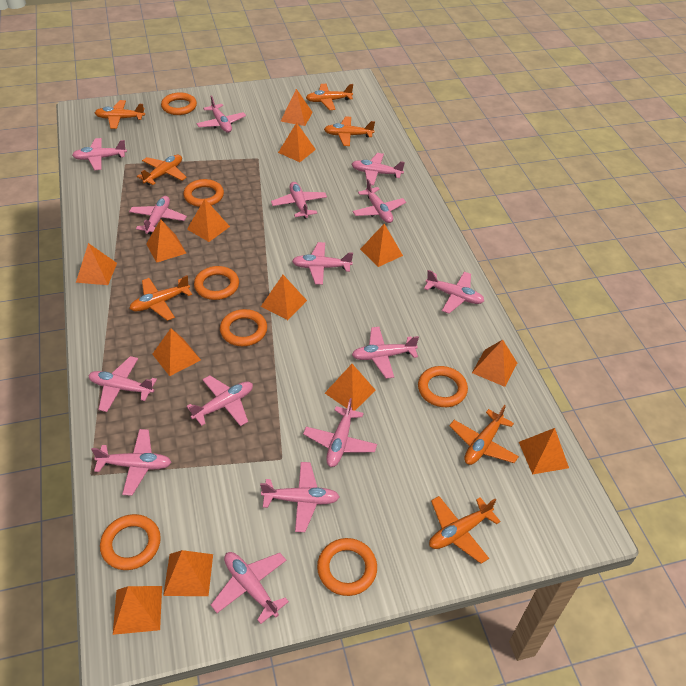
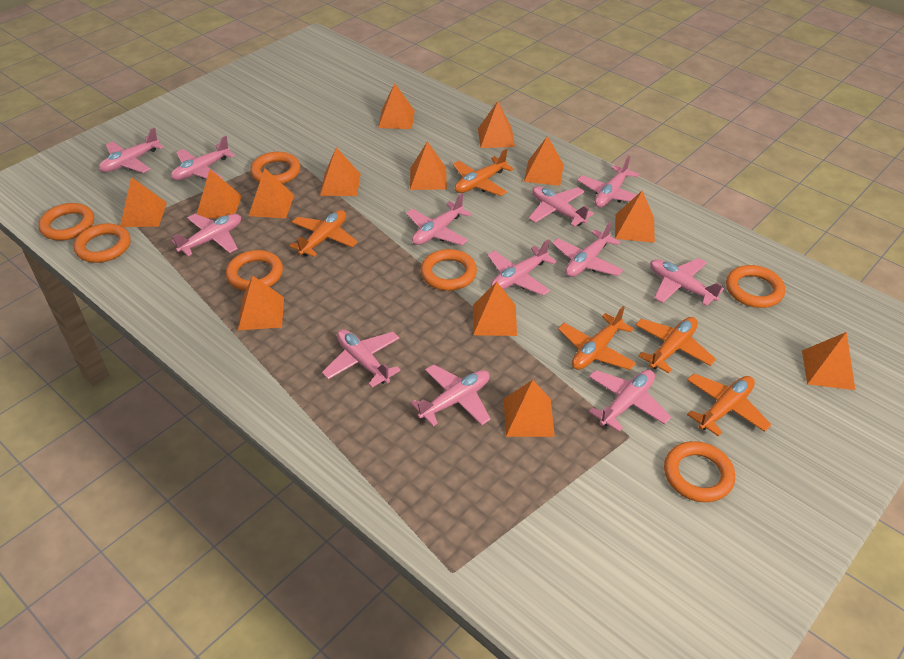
orange plane: 7 -> 5
pink plane: 15 -> 12

